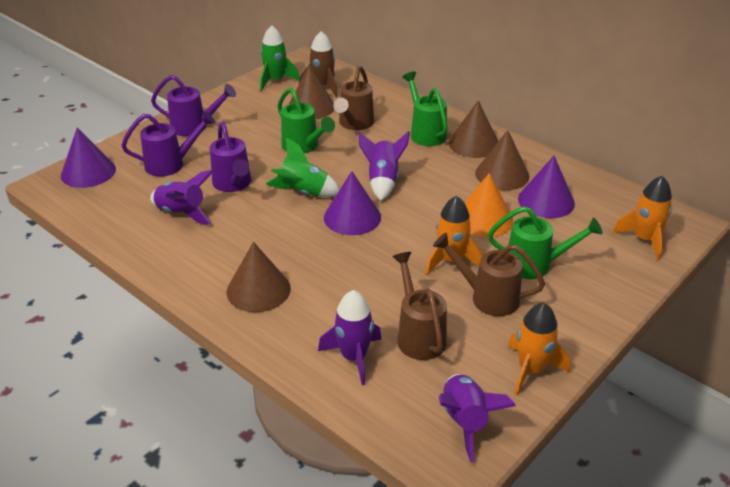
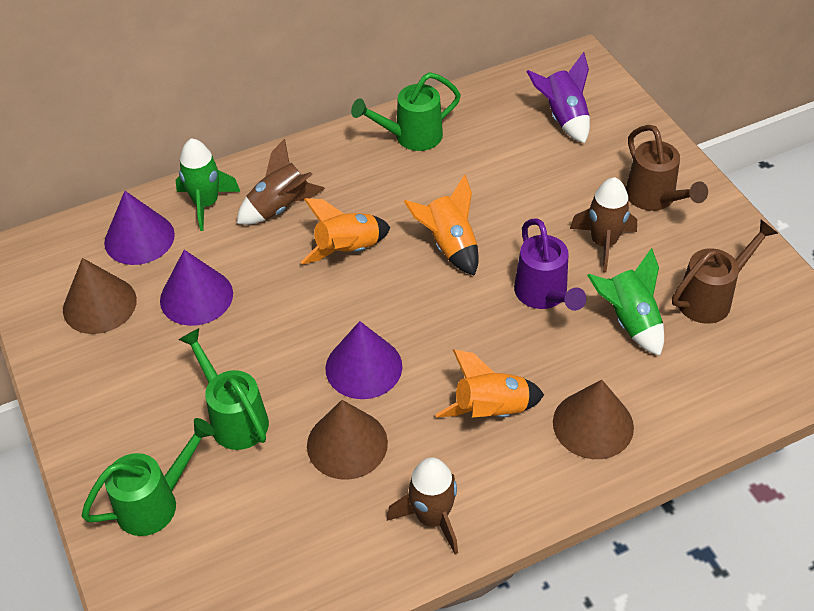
brown cone: 4 -> 3
brown rocket: 1 -> 3
brown watering can: 3 -> 2
orange cone: 1 -> 0
purple rocket: 4 -> 1
purple watering can: 3 -> 1

